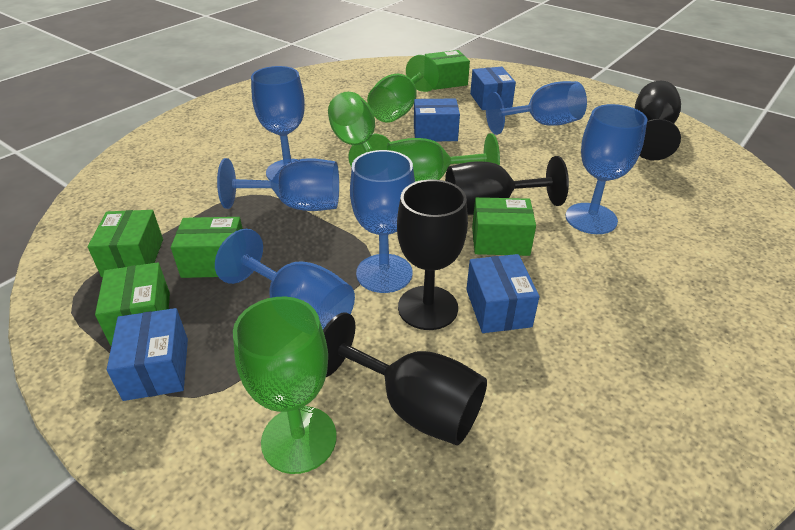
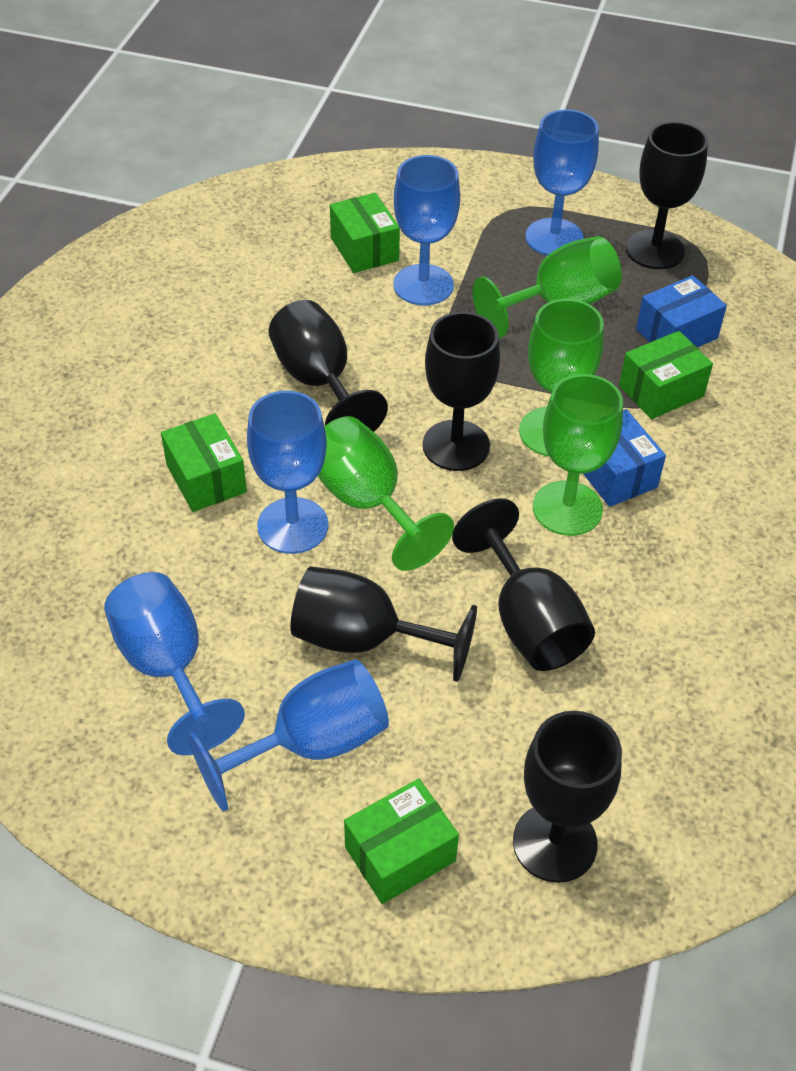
black goblet: 4 -> 6
blue box: 4 -> 2
blue goblet: 6 -> 5
green box: 5 -> 4

